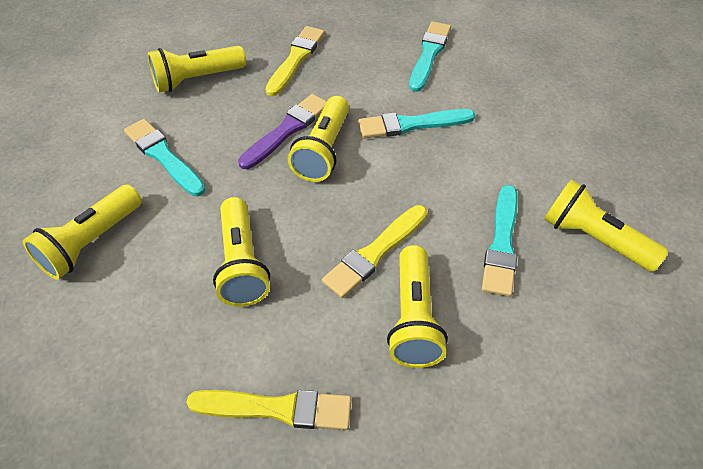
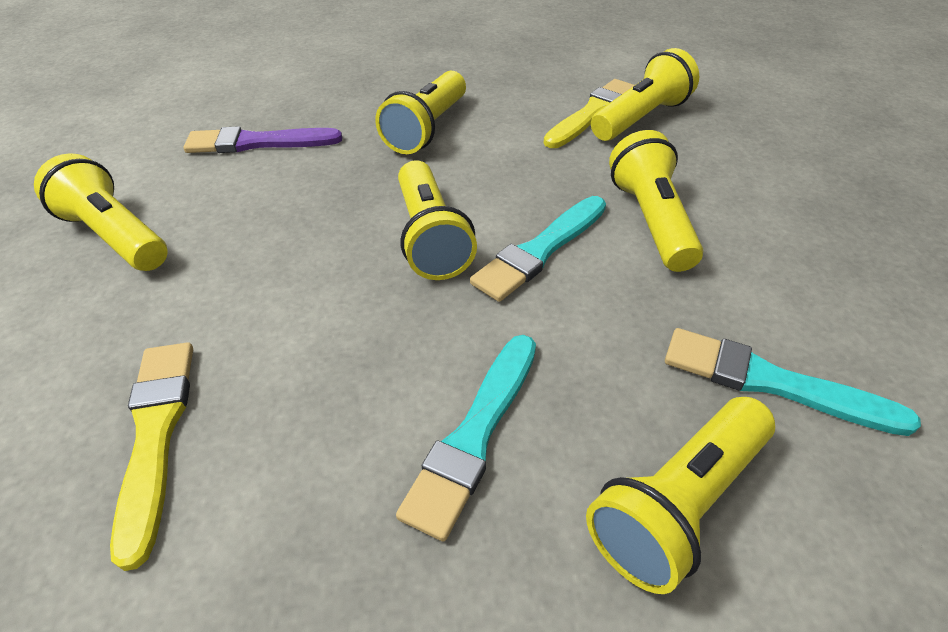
turquoise brush: 4 -> 3
yellow brush: 3 -> 2

